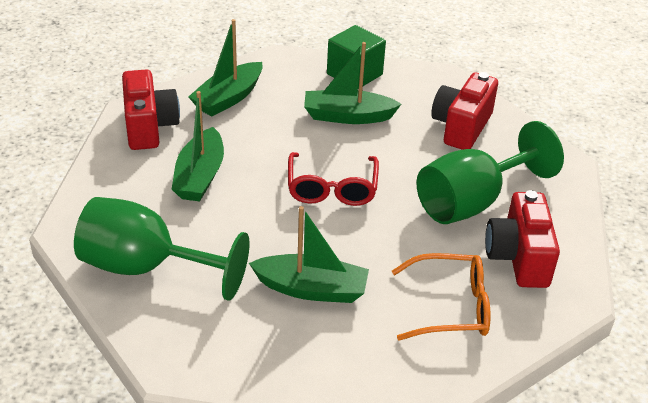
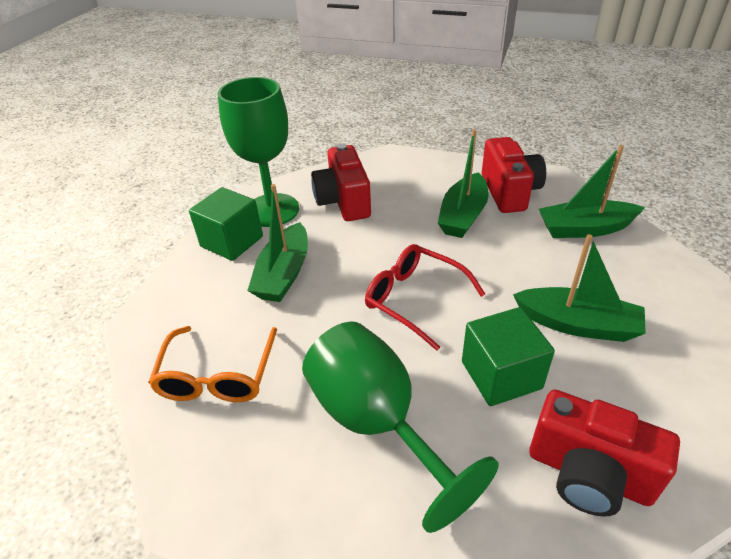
green cube: 1 -> 2

